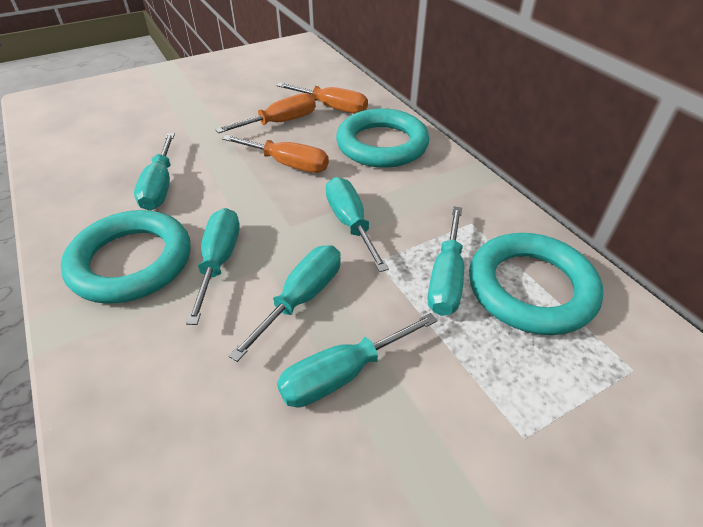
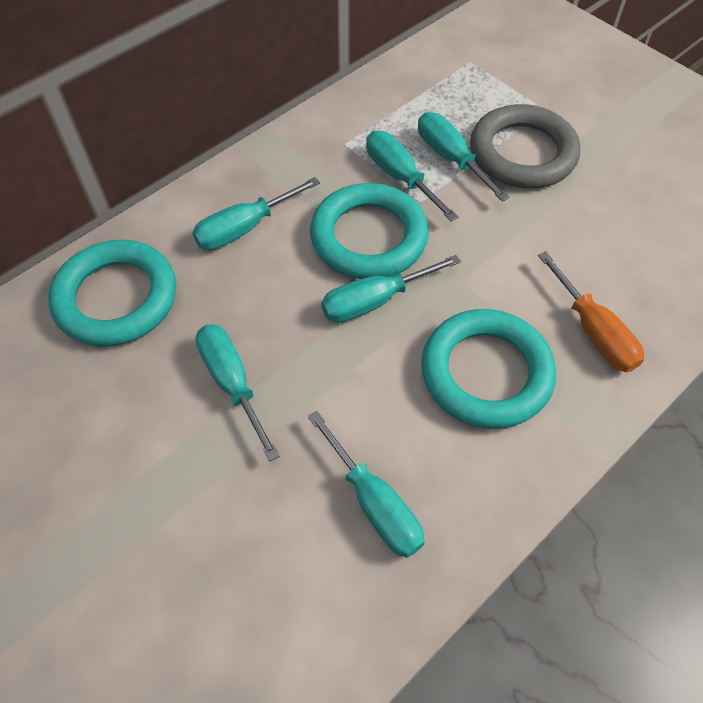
grey ring: 0 -> 1
orange screwdriver: 3 -> 1

